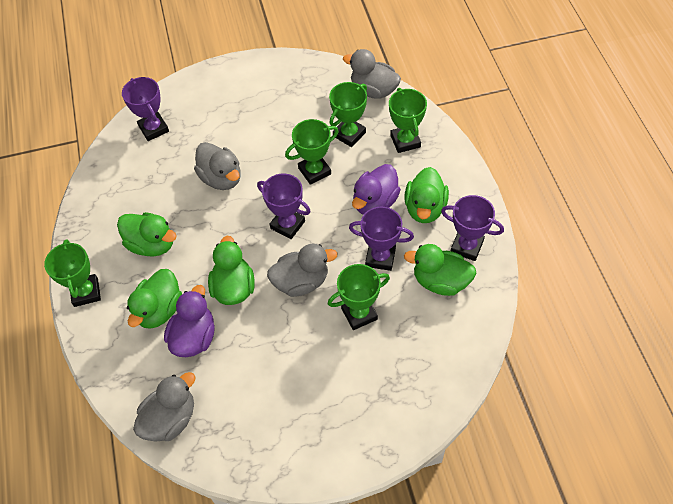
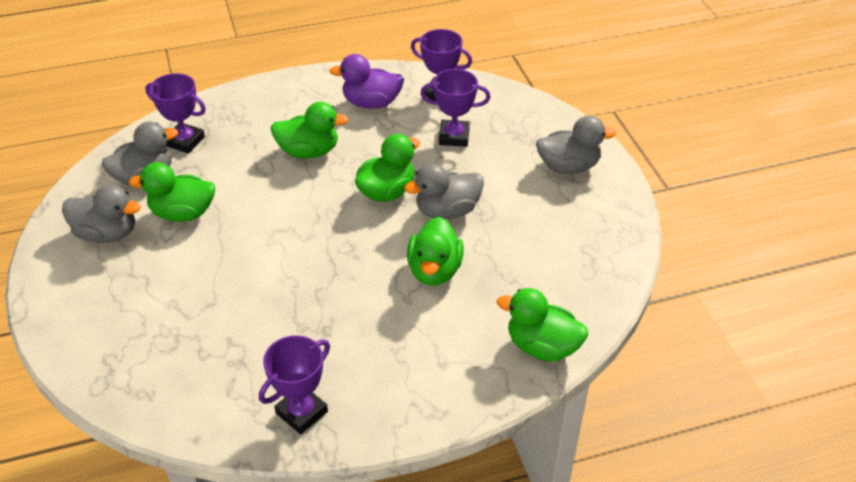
green trophy: 5 -> 0
purple duck: 2 -> 1

